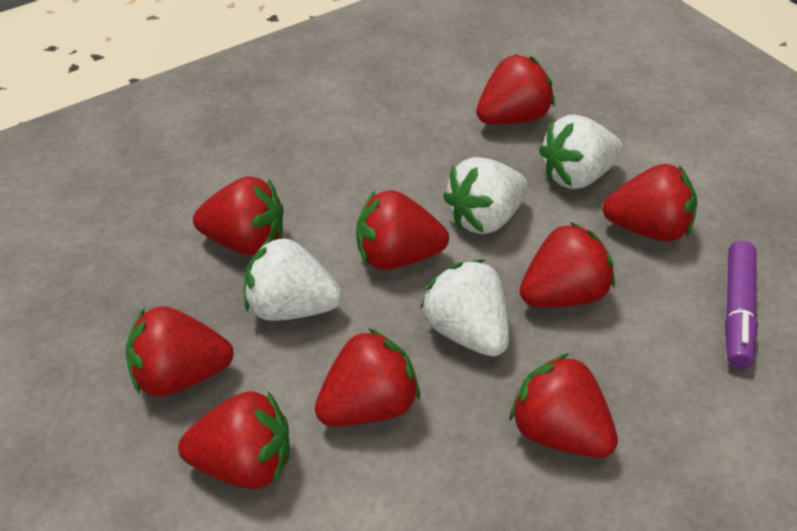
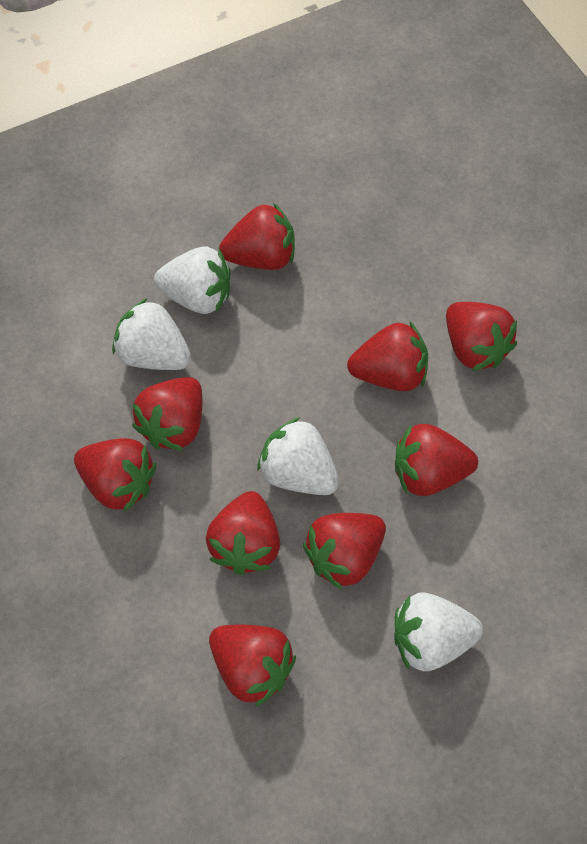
purple marker: 1 -> 0

